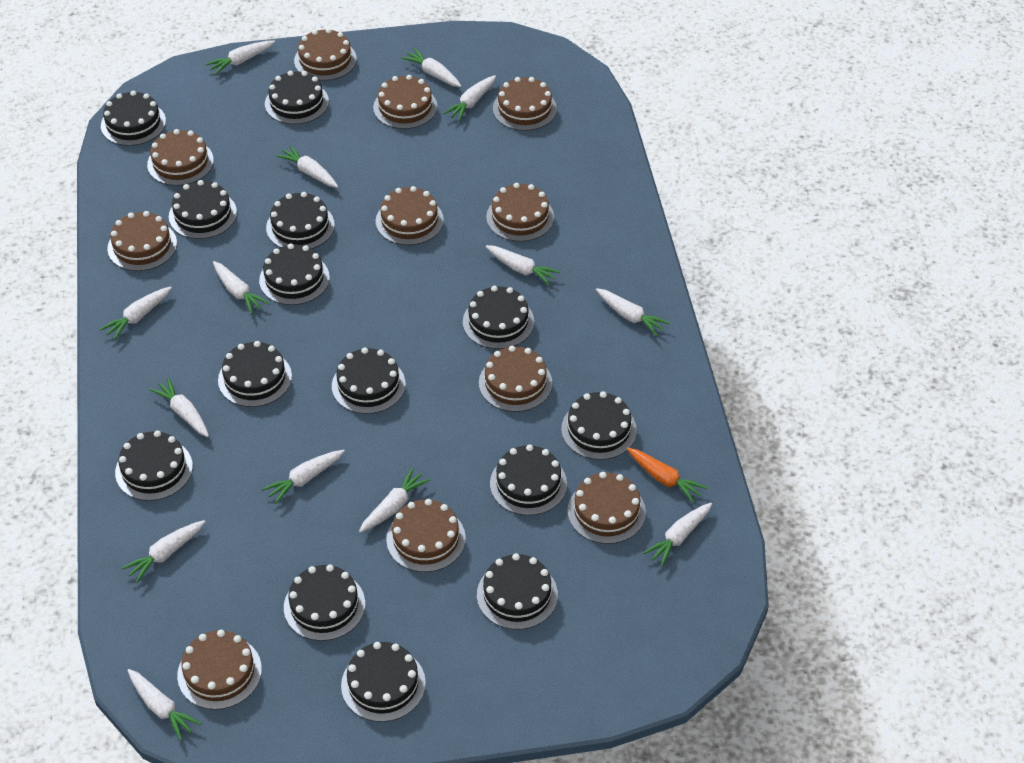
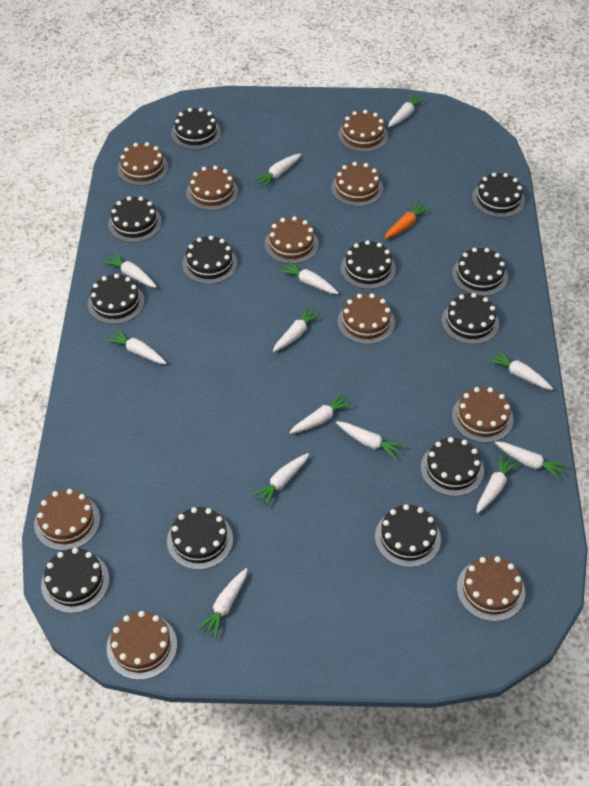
black cake: 14 -> 12
brown cake: 11 -> 10
white carrot: 14 -> 13

